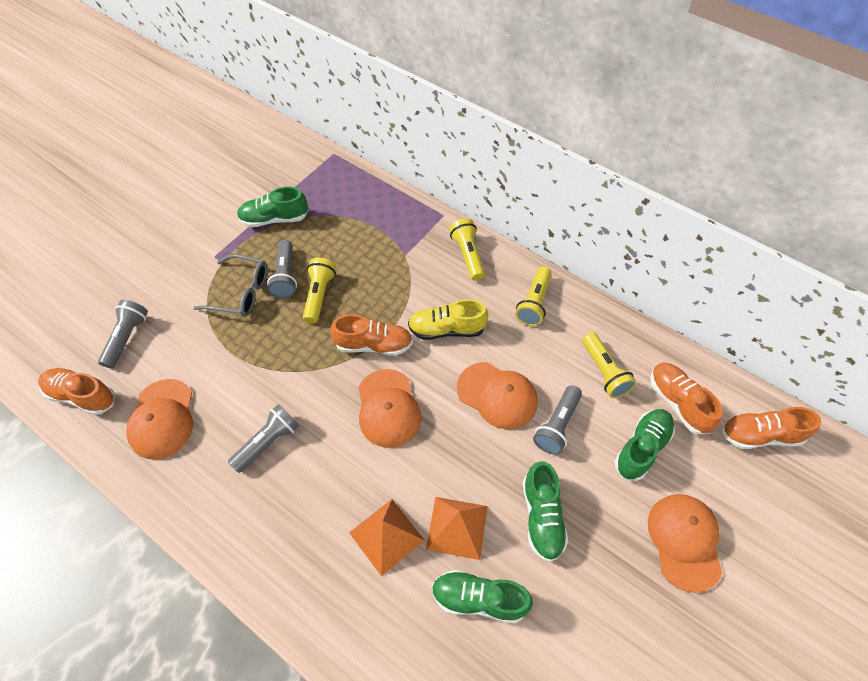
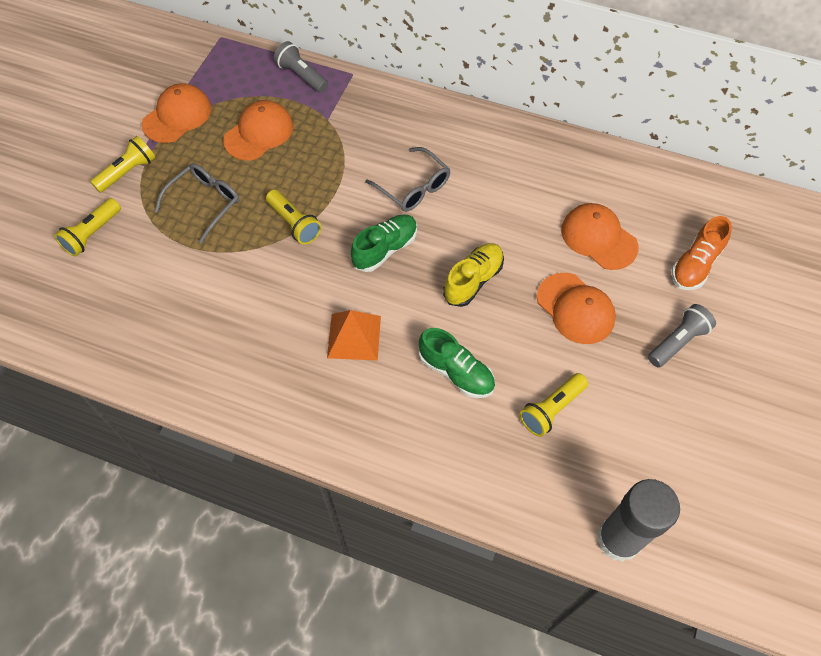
green shoe: 4 -> 2
grey flashlight: 4 -> 2
grey glasses: 1 -> 2
grey glue stick: 0 -> 1
orange pyramid: 2 -> 1
orange shoe: 4 -> 1

